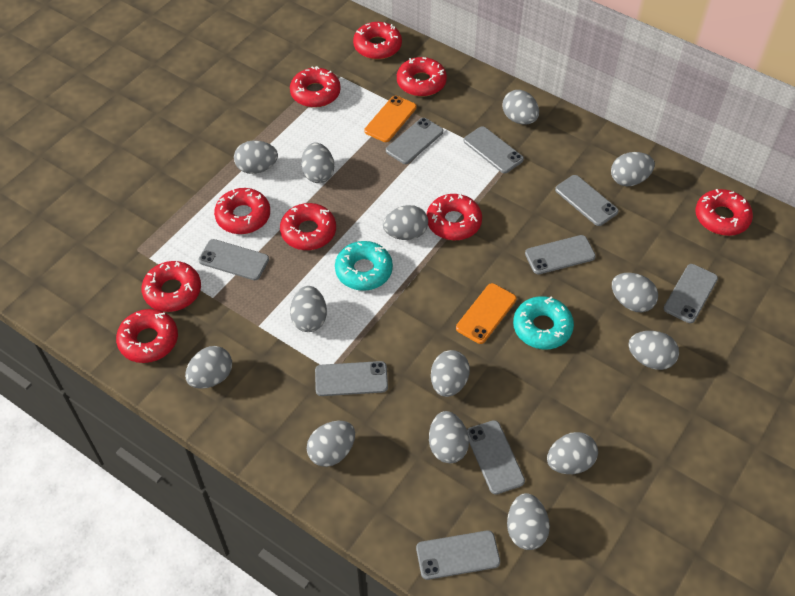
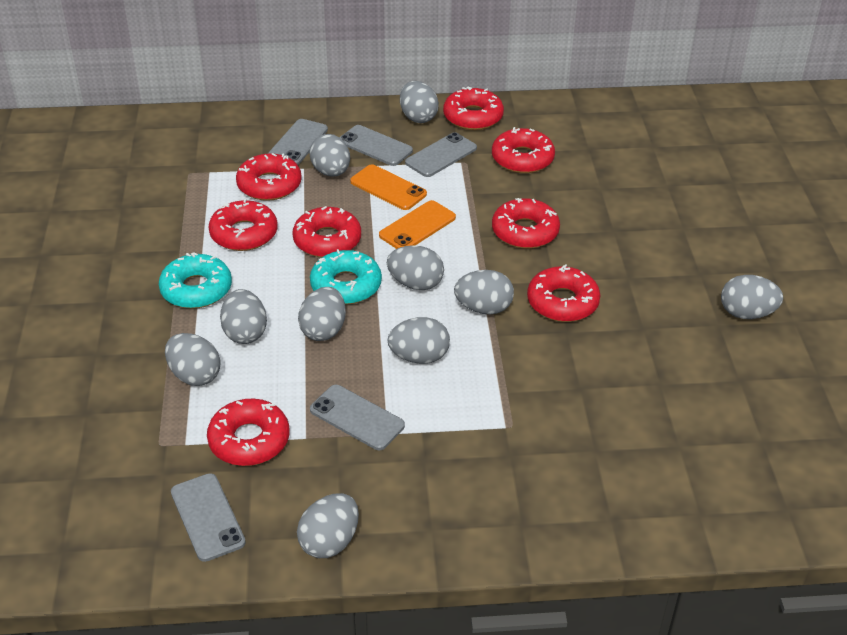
grey egg: 14 -> 10
grey phone: 9 -> 5
red donut: 9 -> 8

